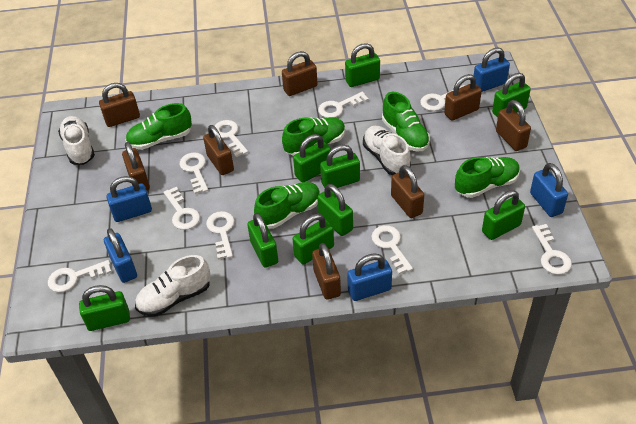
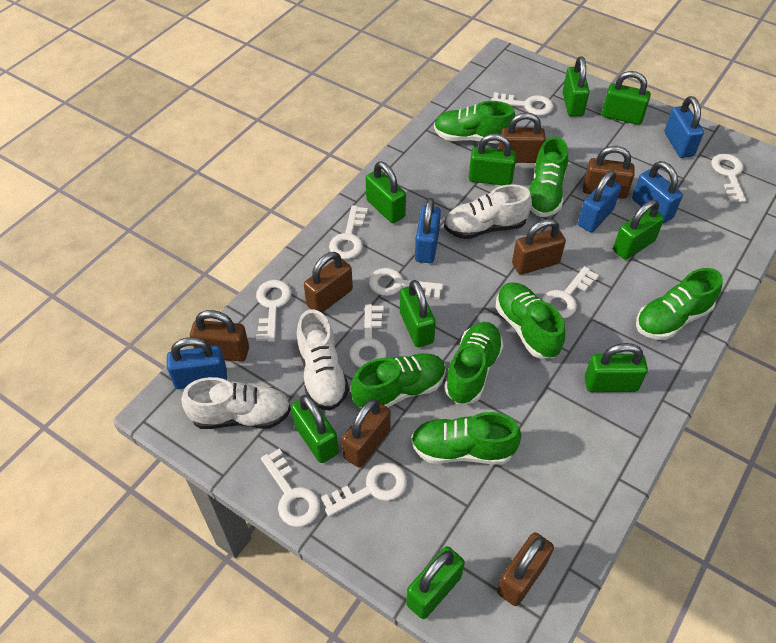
brown padlock: 8 -> 7
green shoe: 5 -> 7

